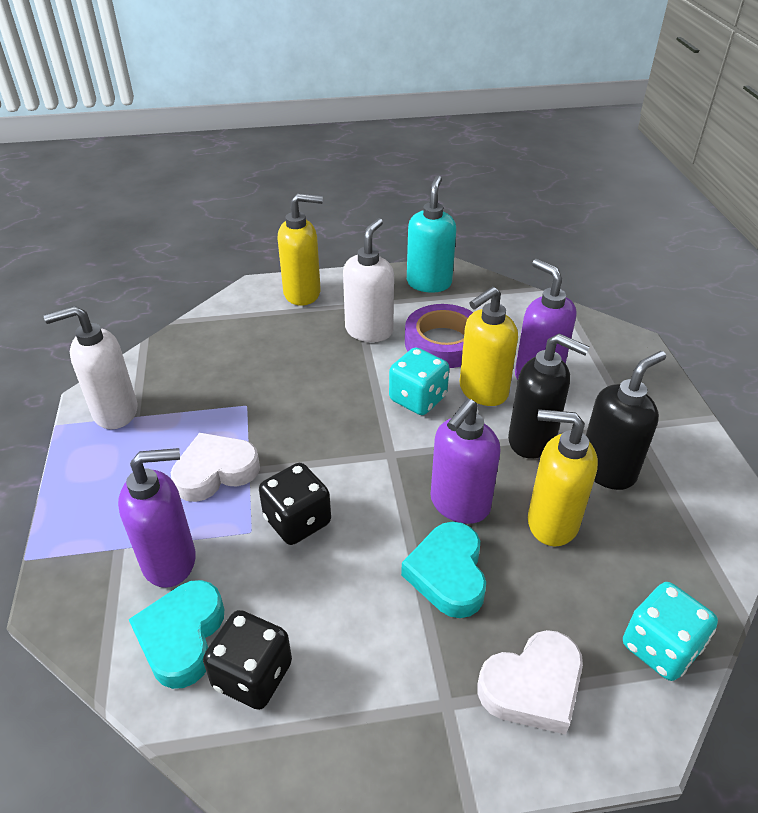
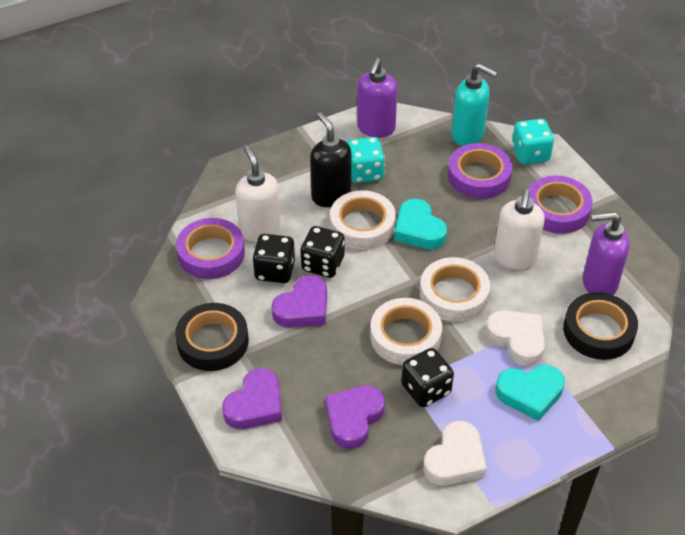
black dice: 2 -> 3
black soap dispenser: 2 -> 1
black tape: 0 -> 2
purple heart: 0 -> 3
purple soap dispenser: 3 -> 2
purple tape: 1 -> 3
white tape: 0 -> 3
yellow soap dispenser: 3 -> 0

